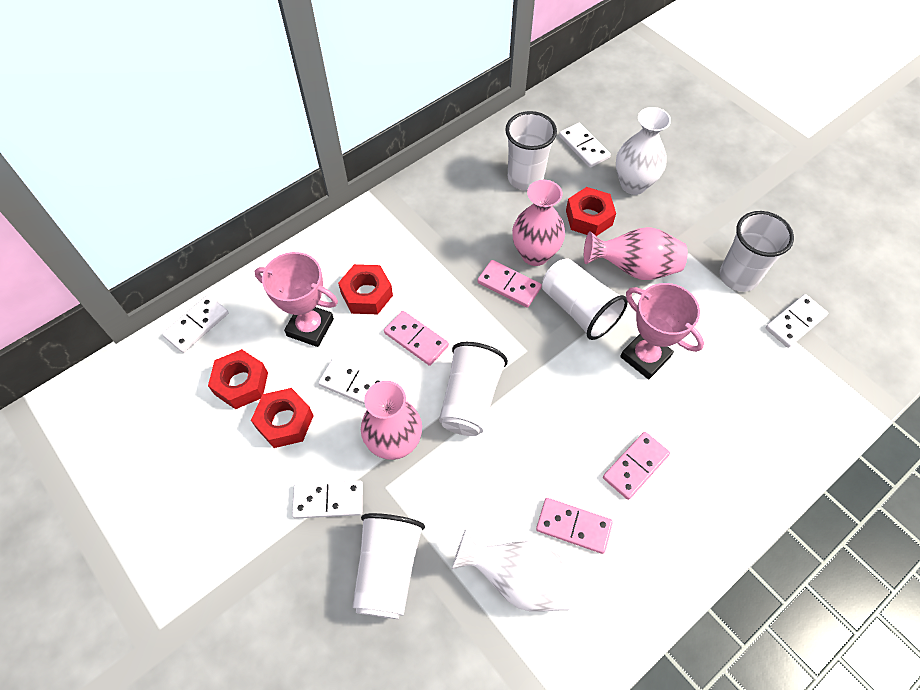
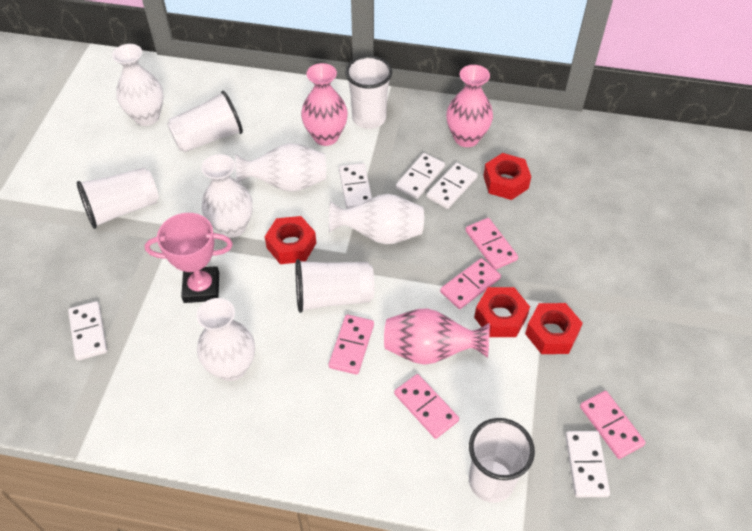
pink domino: 4 -> 5
pink trophy: 2 -> 1
white vase: 2 -> 5

